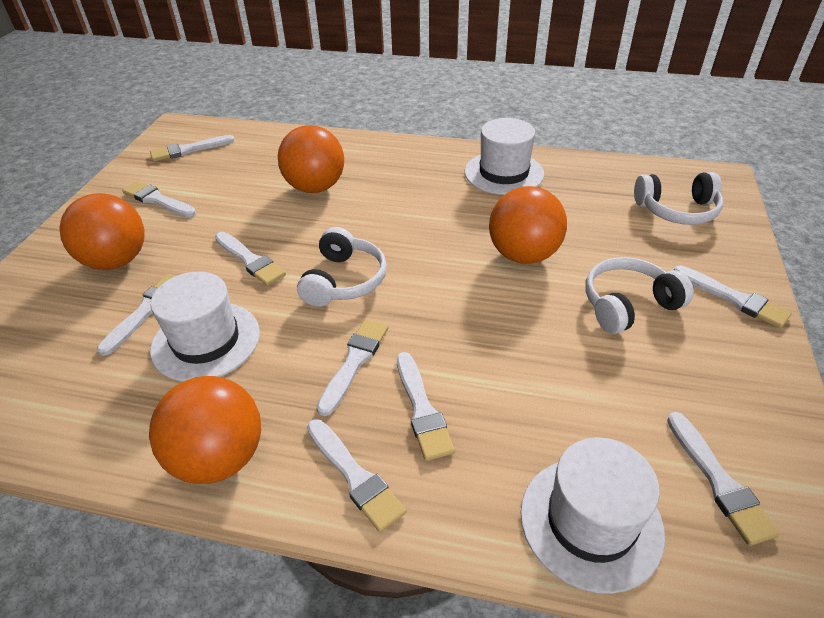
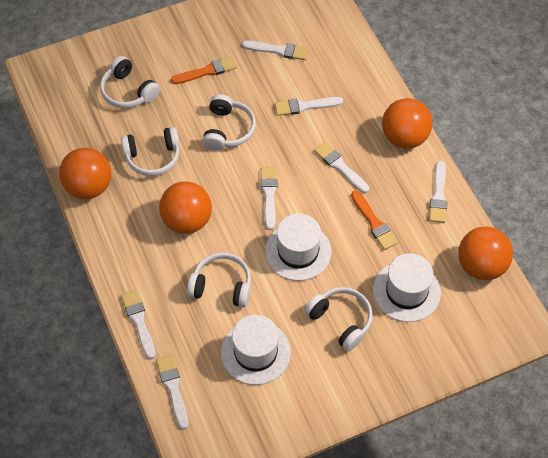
orange brush: 0 -> 2
white brush: 9 -> 7
white headphones: 3 -> 5

